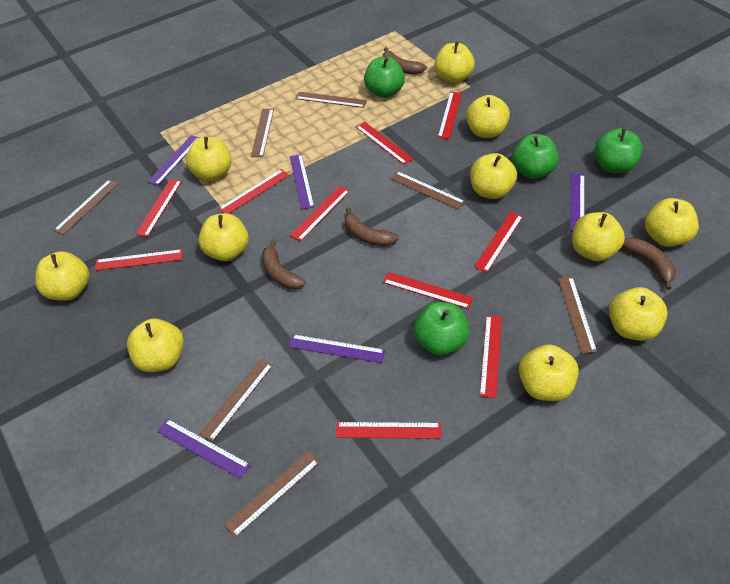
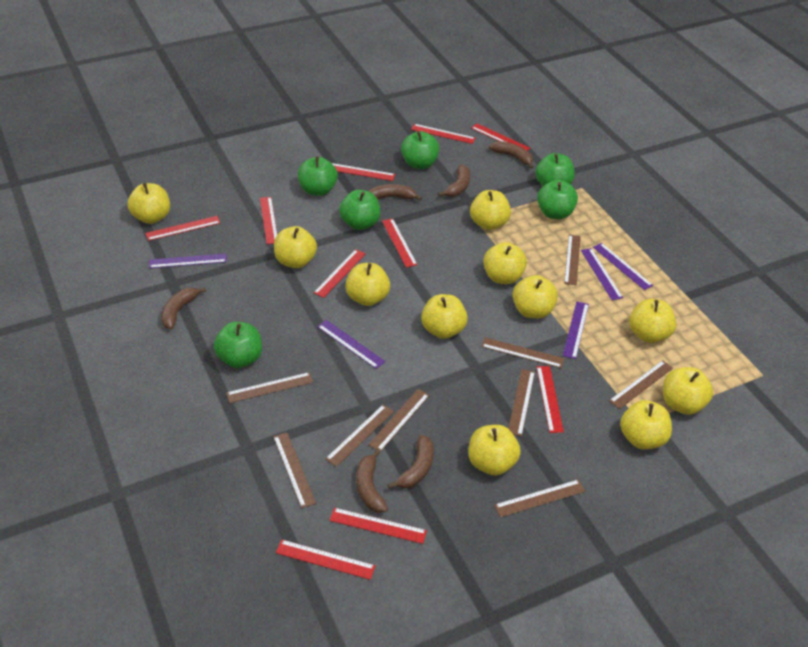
brown banana: 4 -> 6
brown ruler: 7 -> 9
green apple: 4 -> 6

